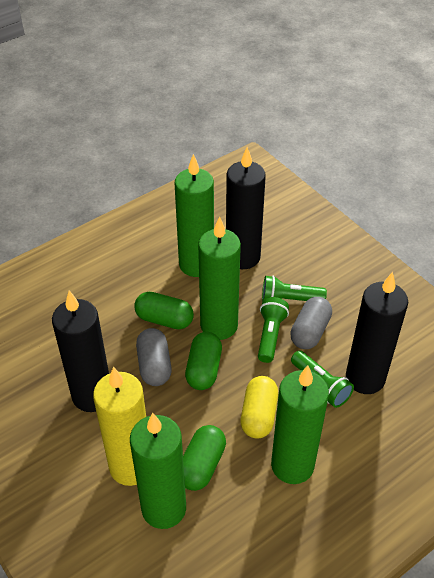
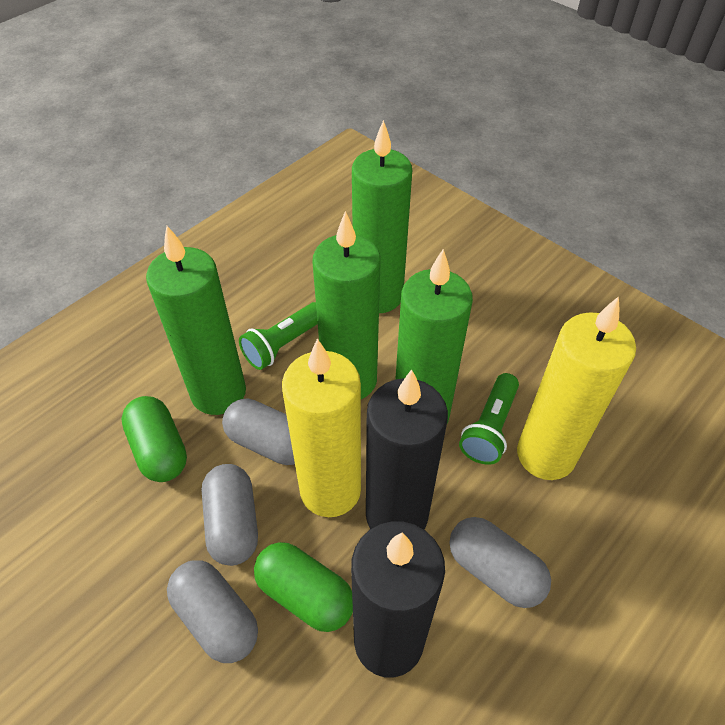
black candle: 3 -> 2
green capsule: 3 -> 2
green flashlight: 3 -> 2
grey capsule: 2 -> 4
yellow candle: 1 -> 2
yellow capsule: 1 -> 0

